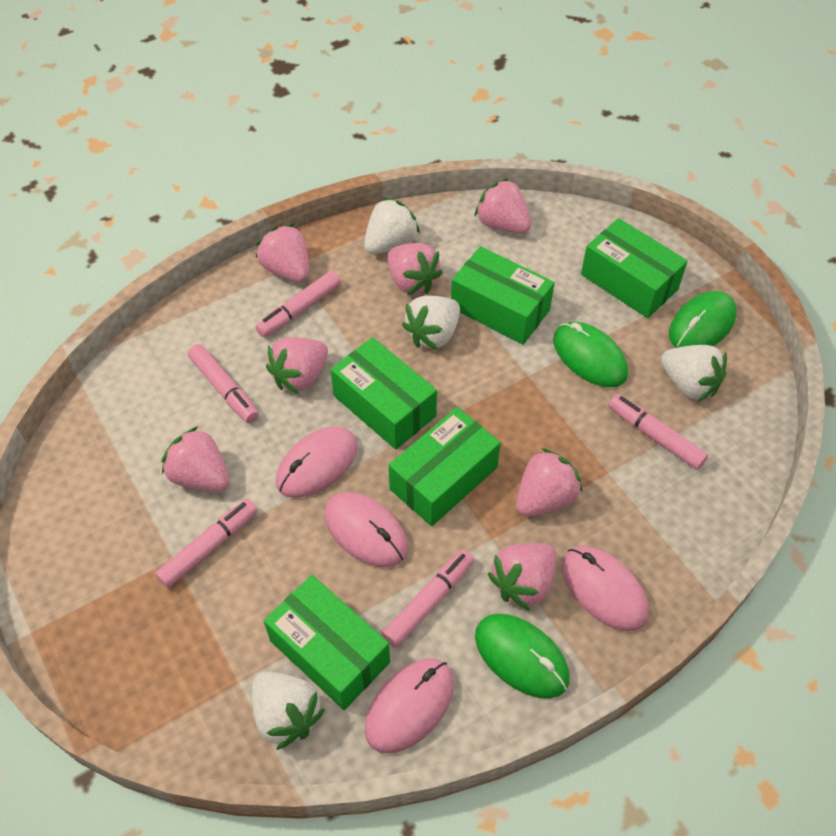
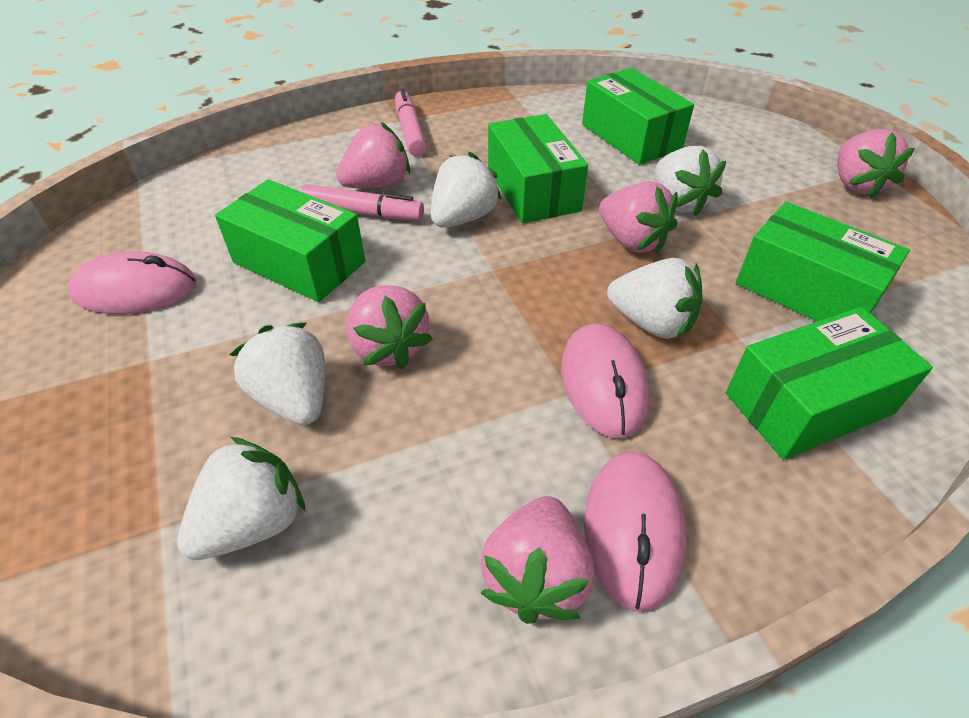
green mouse: 3 -> 0
pink marker: 5 -> 2
pink mouse: 4 -> 3
pink strawberry: 7 -> 5
white strawberry: 4 -> 5

